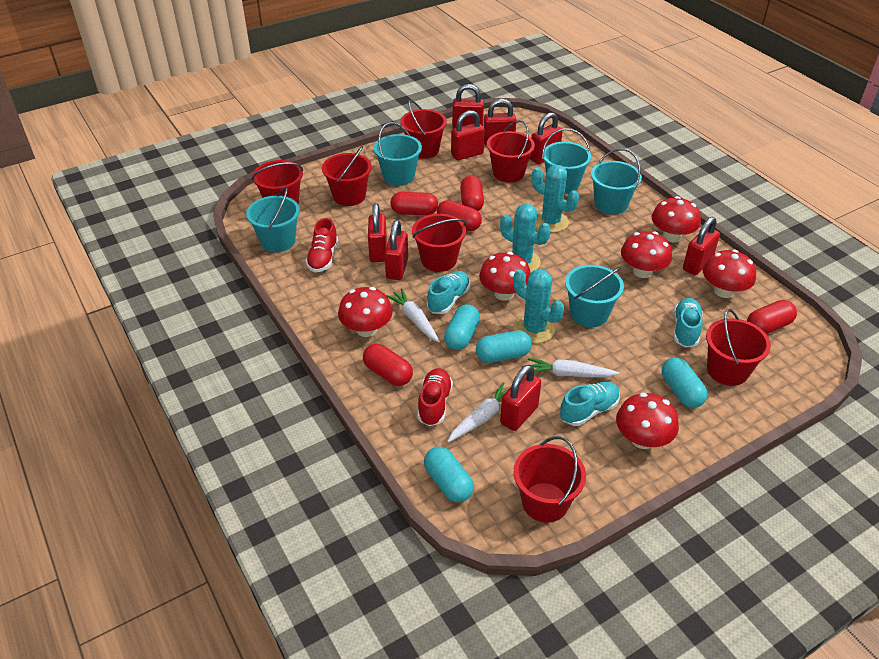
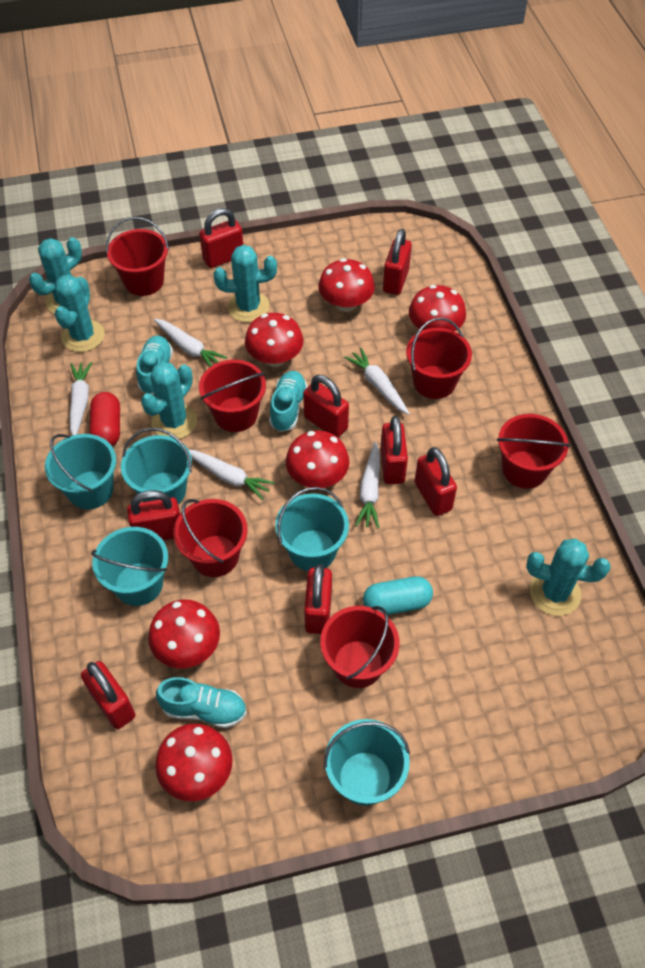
red bucket: 7 -> 6
red capsule: 5 -> 1
red shoe: 2 -> 0
turquoise cactus: 3 -> 5
turquoise capsule: 4 -> 1
white carrot: 3 -> 5

